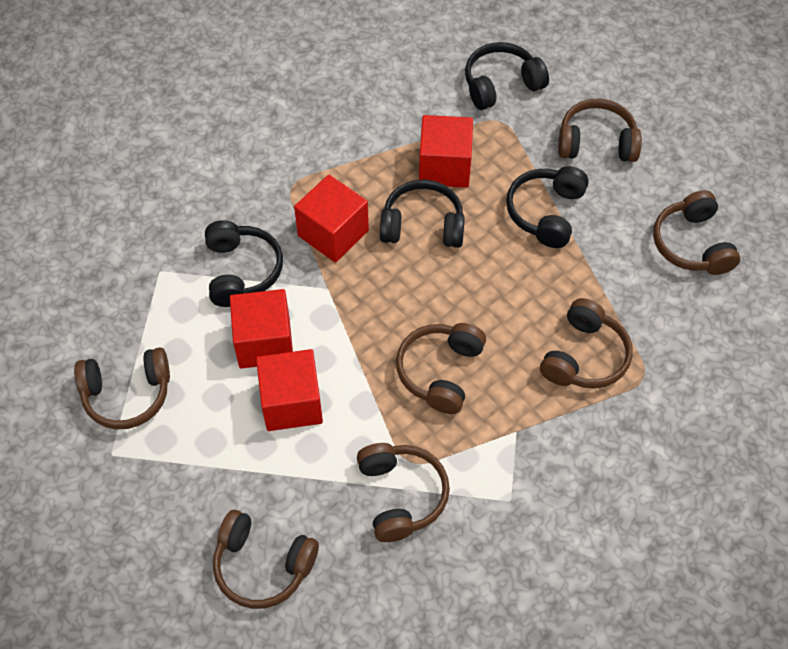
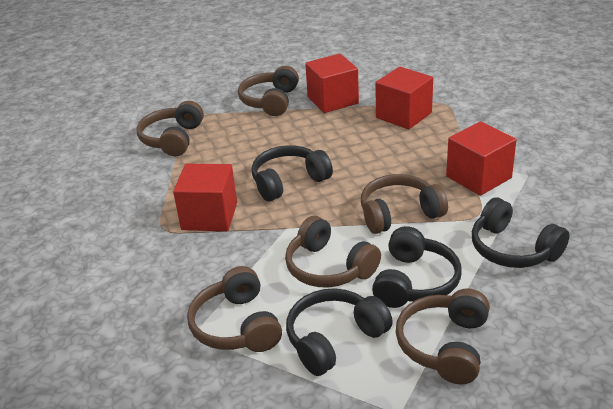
brown headphones: 7 -> 6

